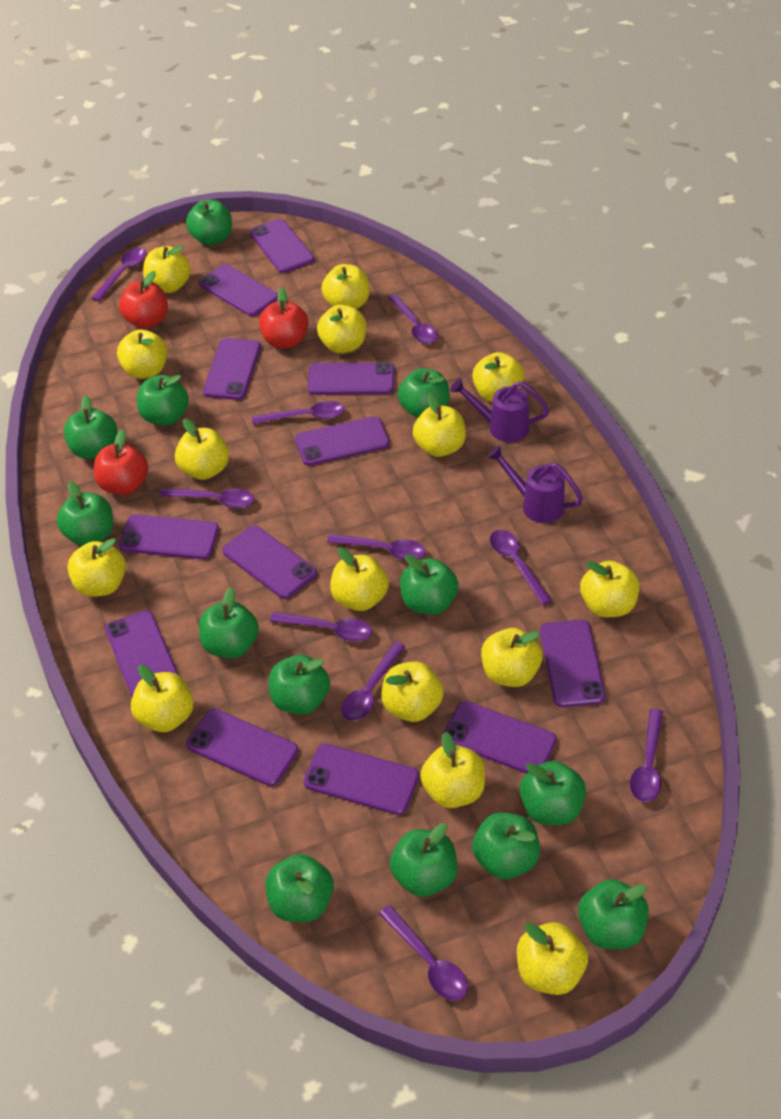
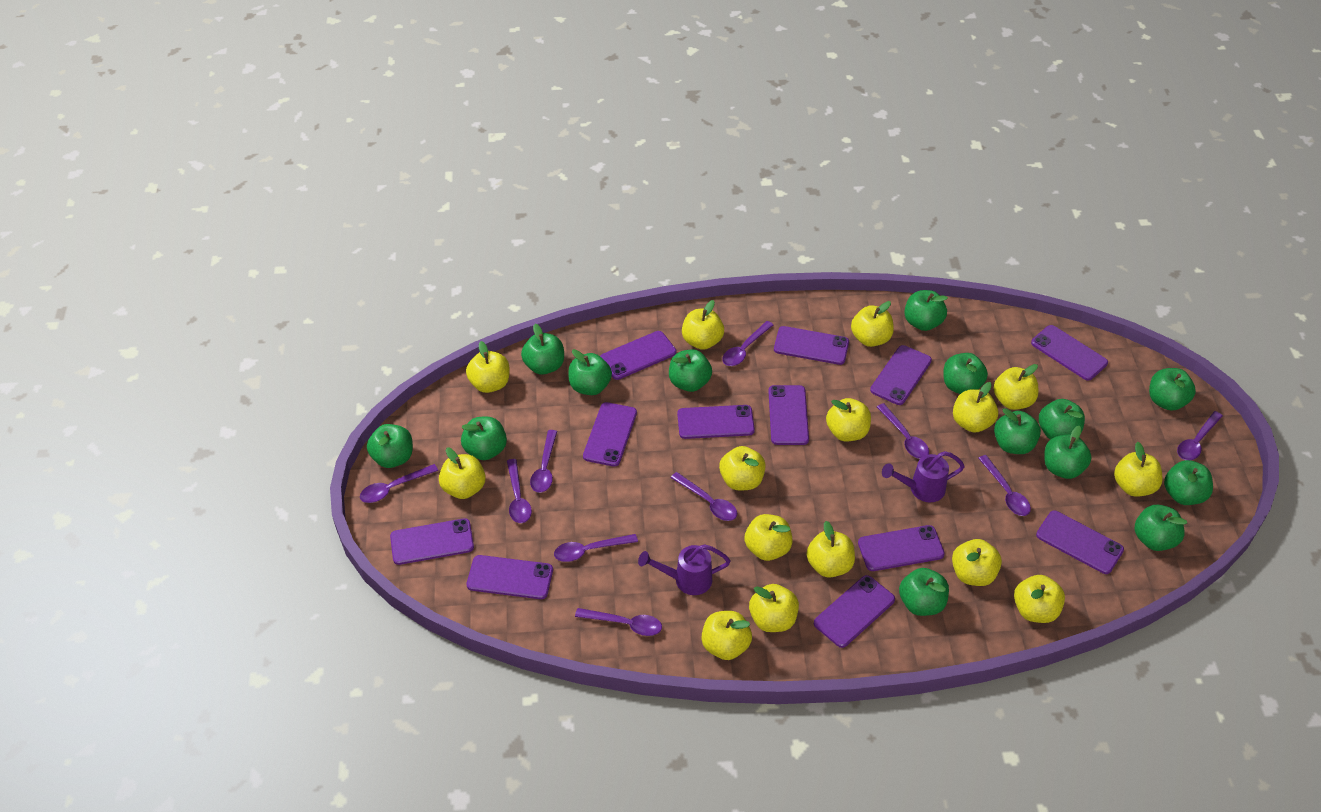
green apple: 13 -> 14
red apple: 3 -> 0

